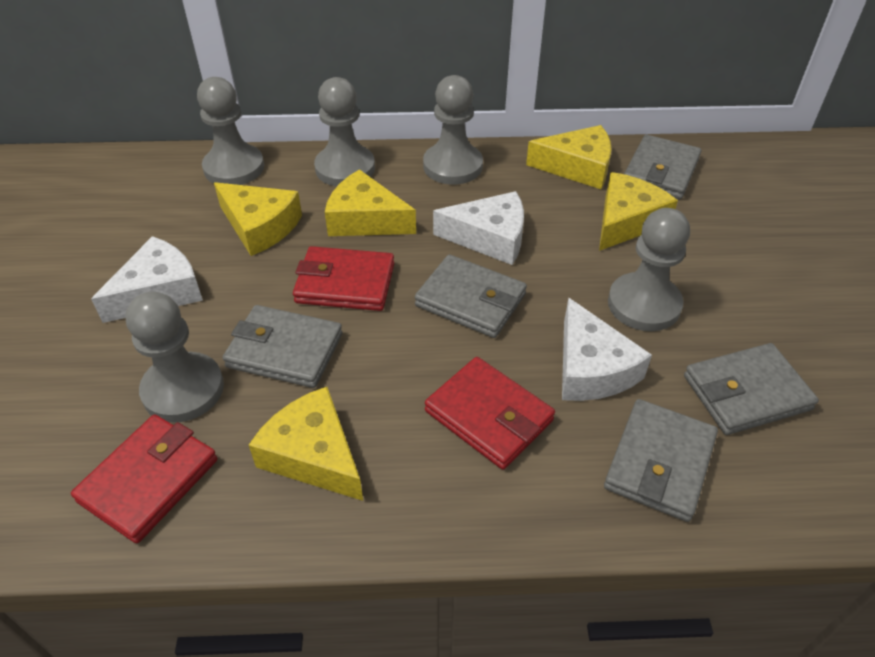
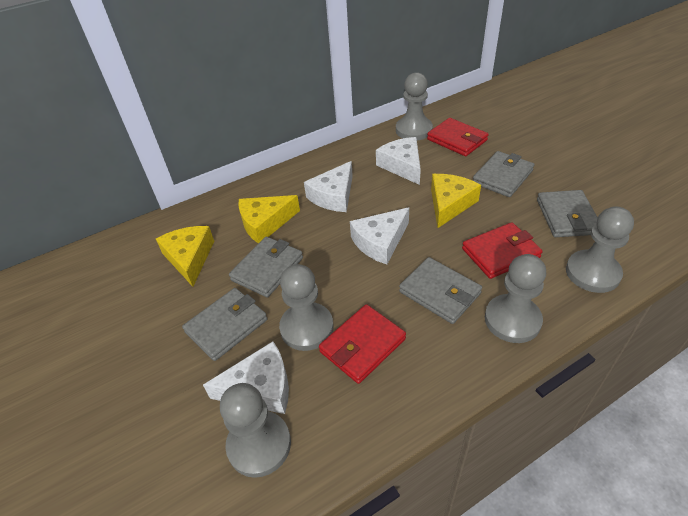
white cheese: 3 -> 4
yellow cheese: 5 -> 3

